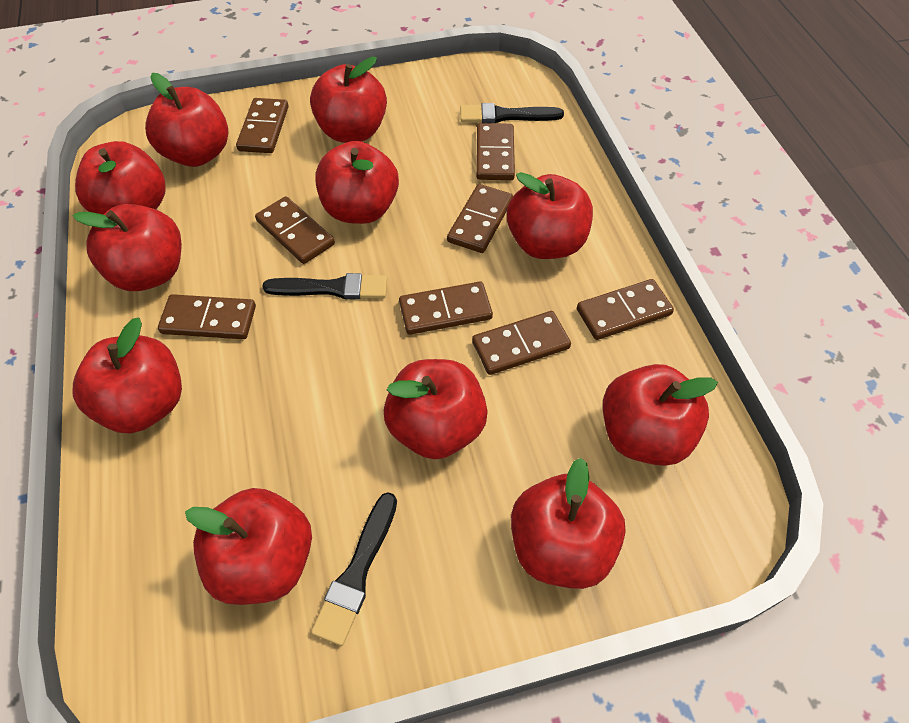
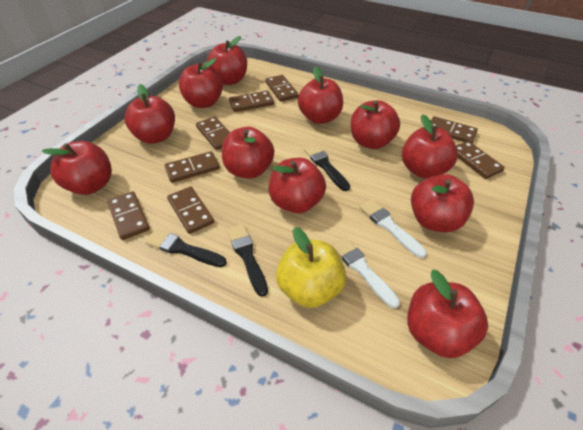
white brush: 0 -> 2
yellow apple: 0 -> 1

